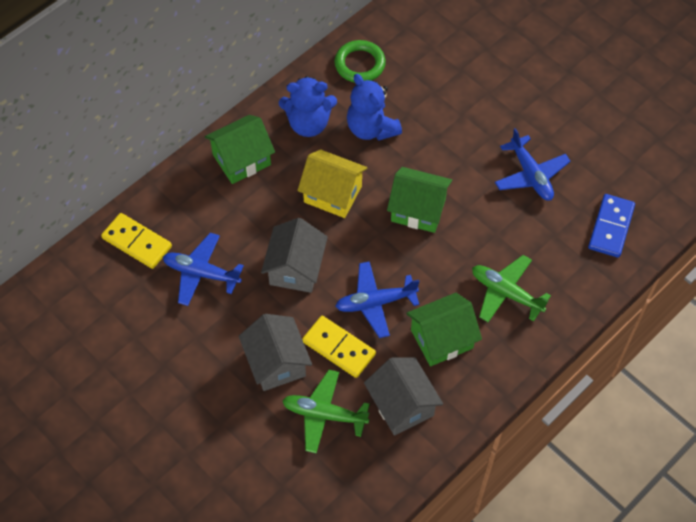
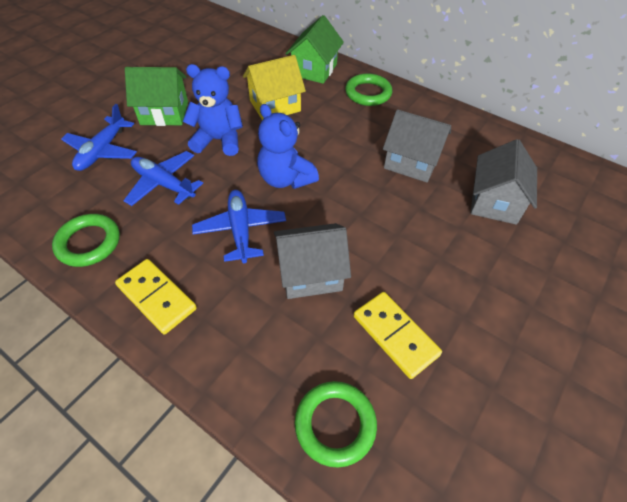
blue domino: 1 -> 0
green house: 3 -> 2
green plane: 2 -> 0
green ring: 1 -> 3

